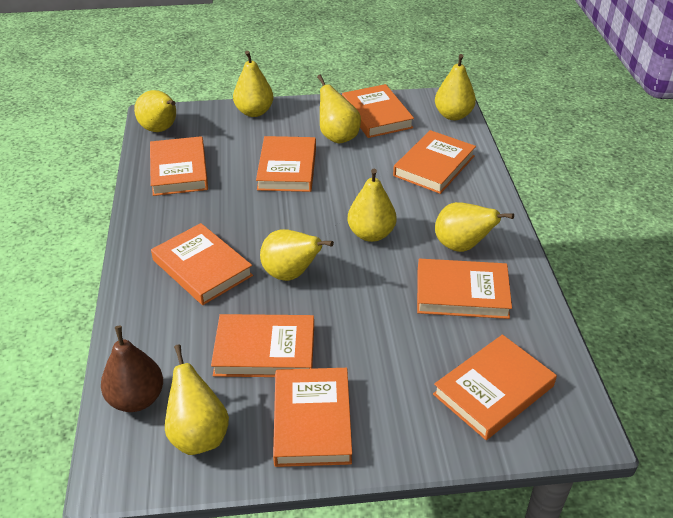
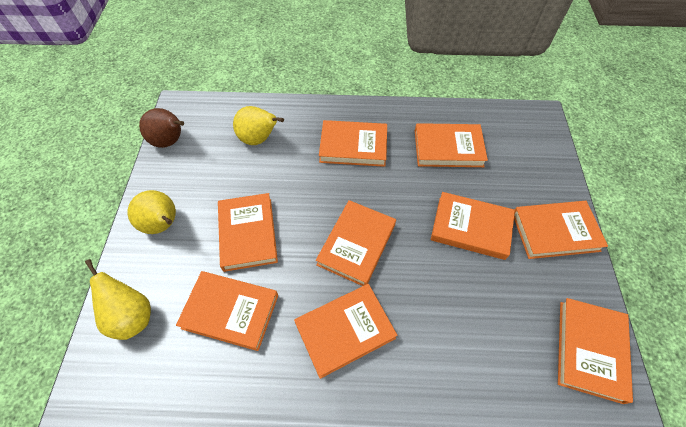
yellow pear: 8 -> 3

